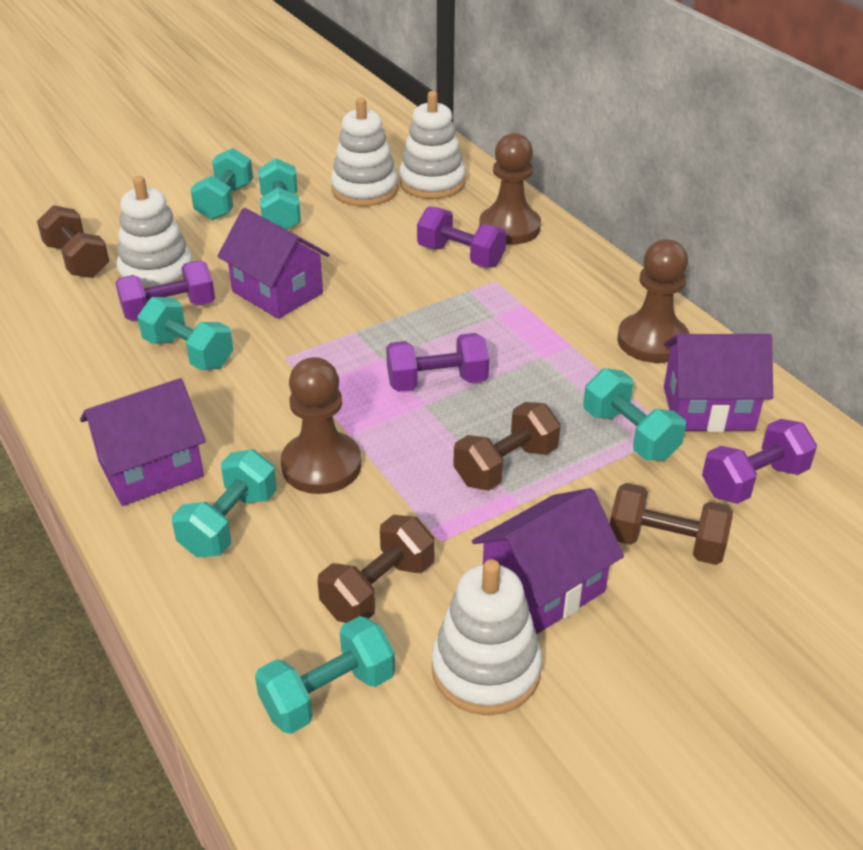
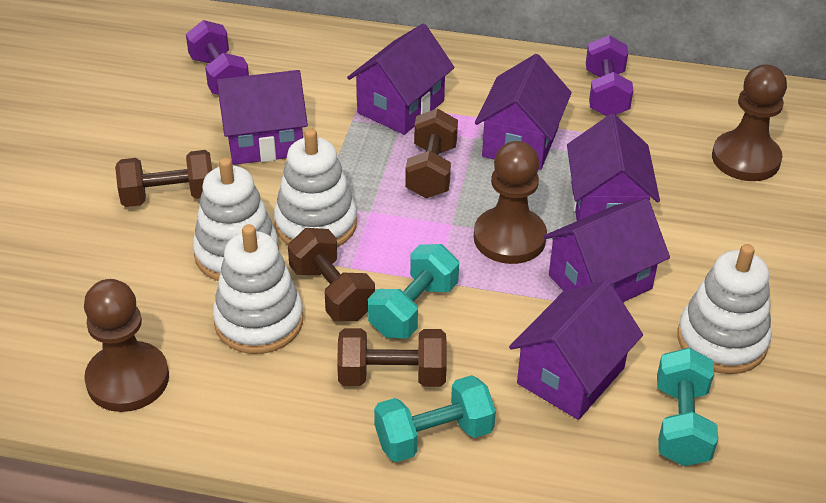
purple dumbbell: 4 -> 2
purple house: 4 -> 6
turquoise dumbbell: 6 -> 3

